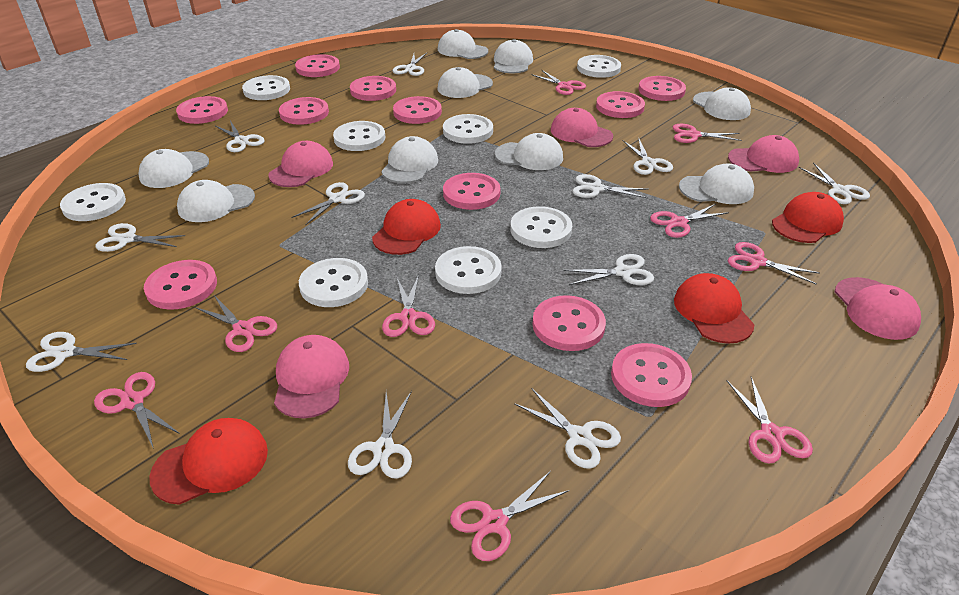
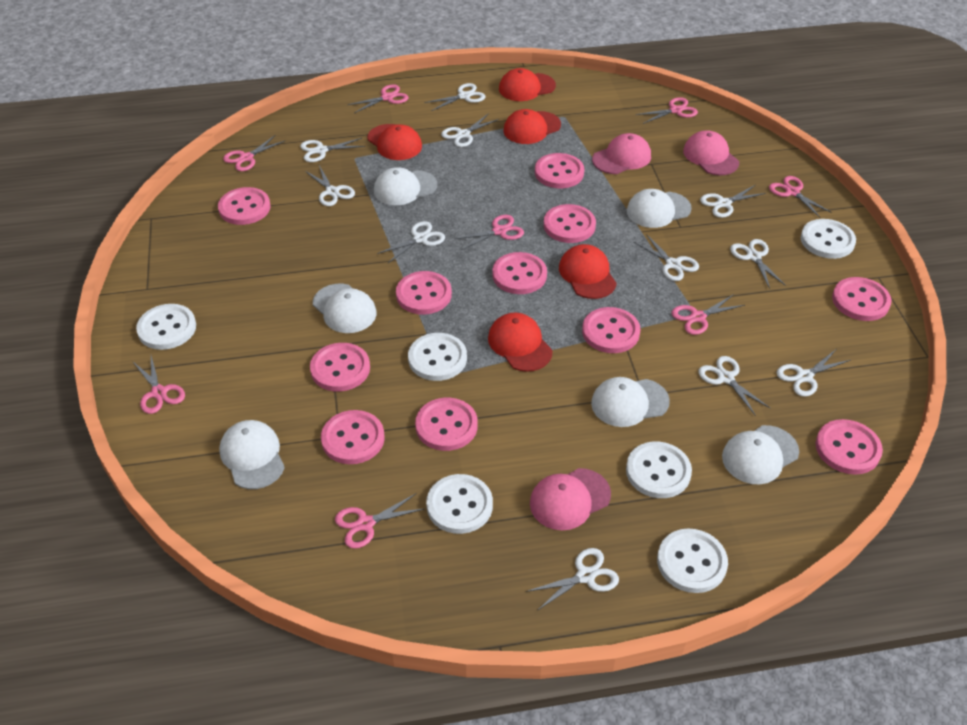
pink cap: 5 -> 3
pink scissors: 9 -> 8
red cap: 4 -> 5
white button: 8 -> 6
white cap: 9 -> 6

